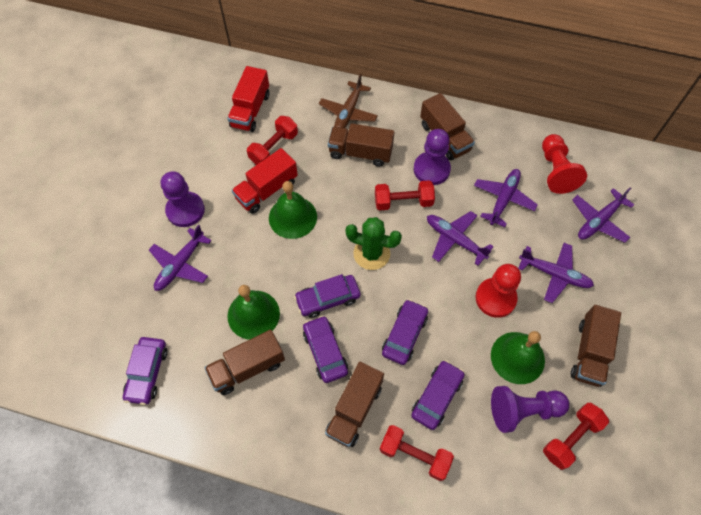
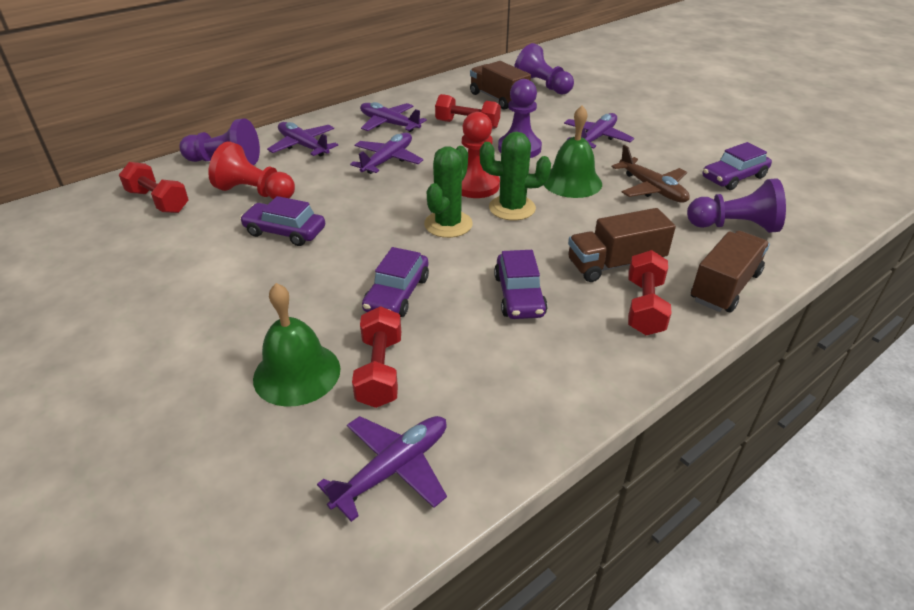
brown truck: 5 -> 3
green bell: 3 -> 2
green cactus: 1 -> 2
purple car: 5 -> 4
purple pawn: 3 -> 4
red truck: 2 -> 0

